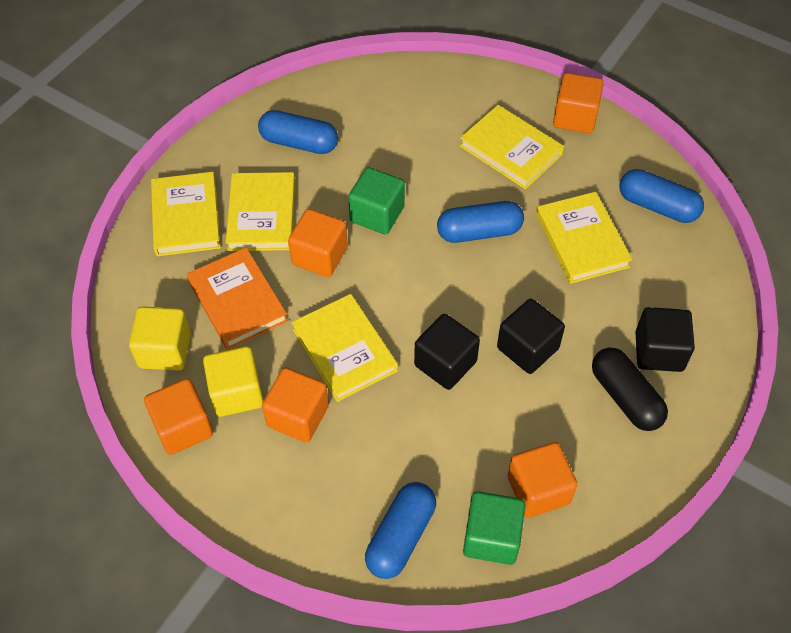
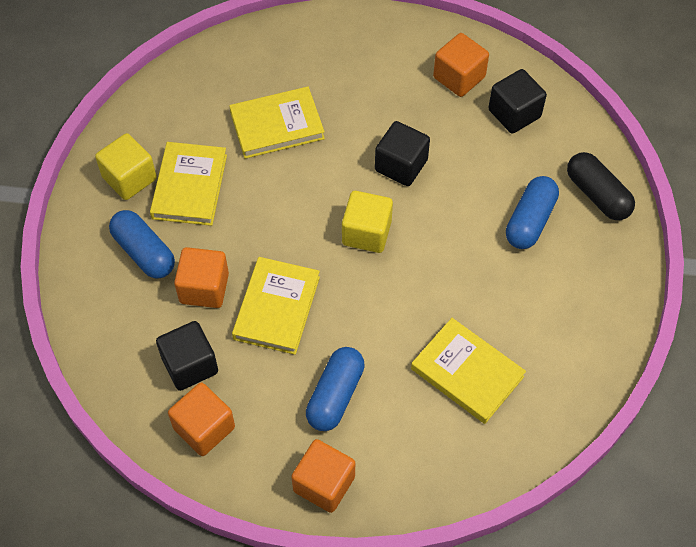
blue capsule: 4 -> 3
green cube: 2 -> 0
orange book: 1 -> 0
orange cube: 5 -> 4
yellow book: 5 -> 4

